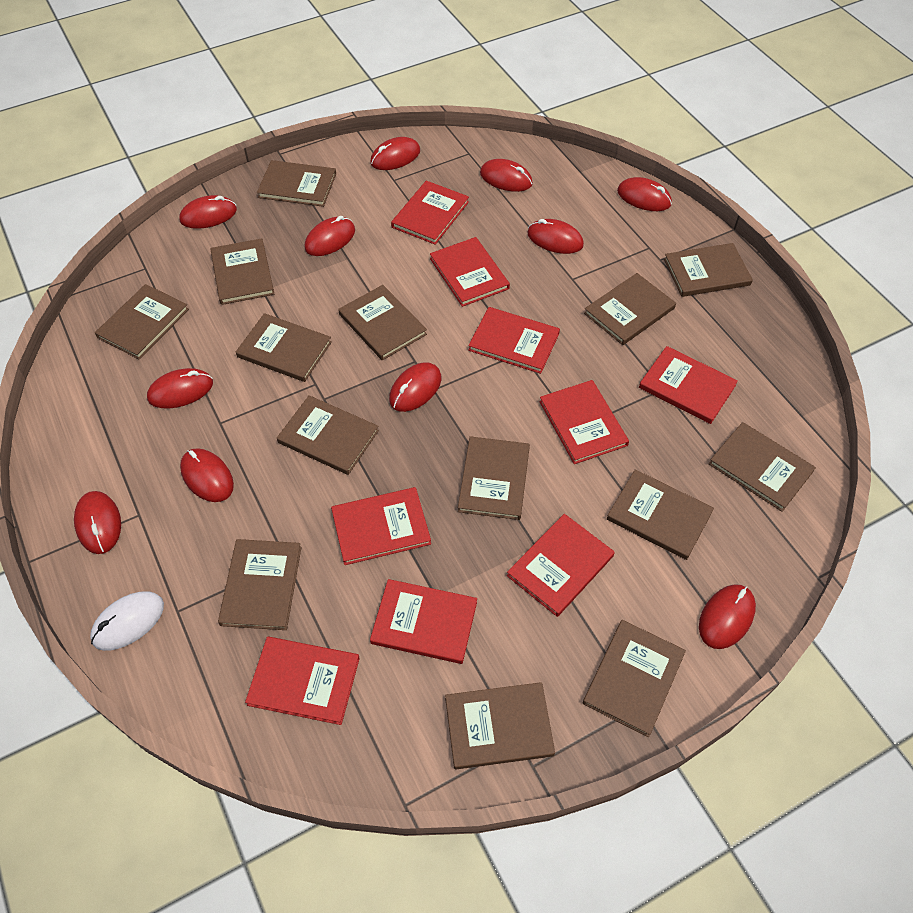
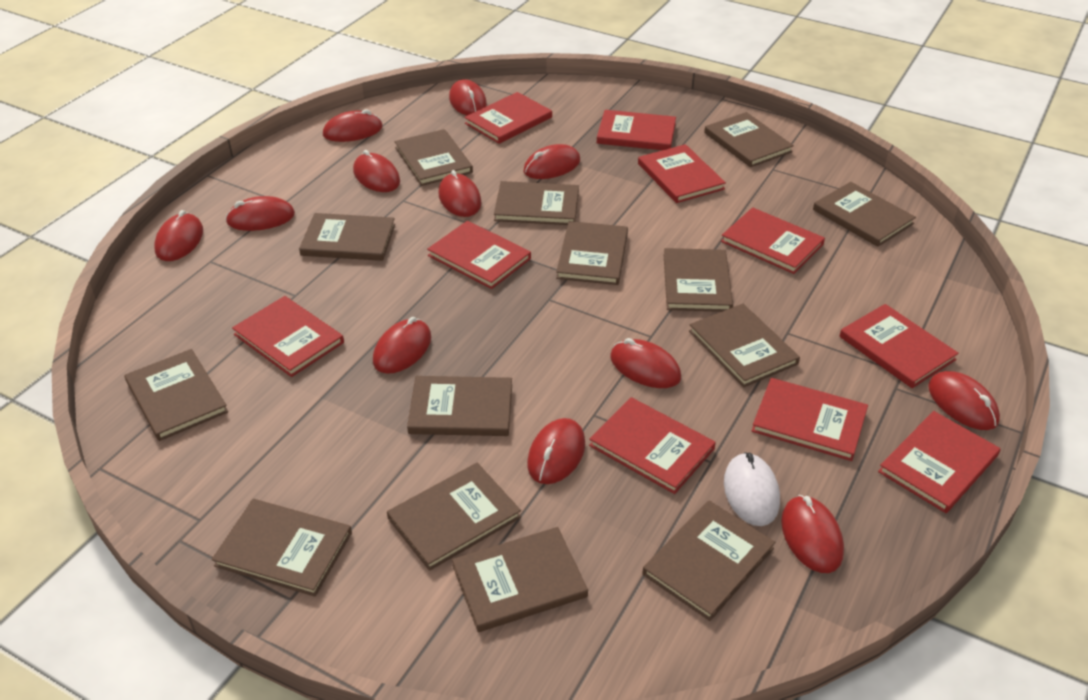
red book: 9 -> 10
red mouse: 11 -> 12

